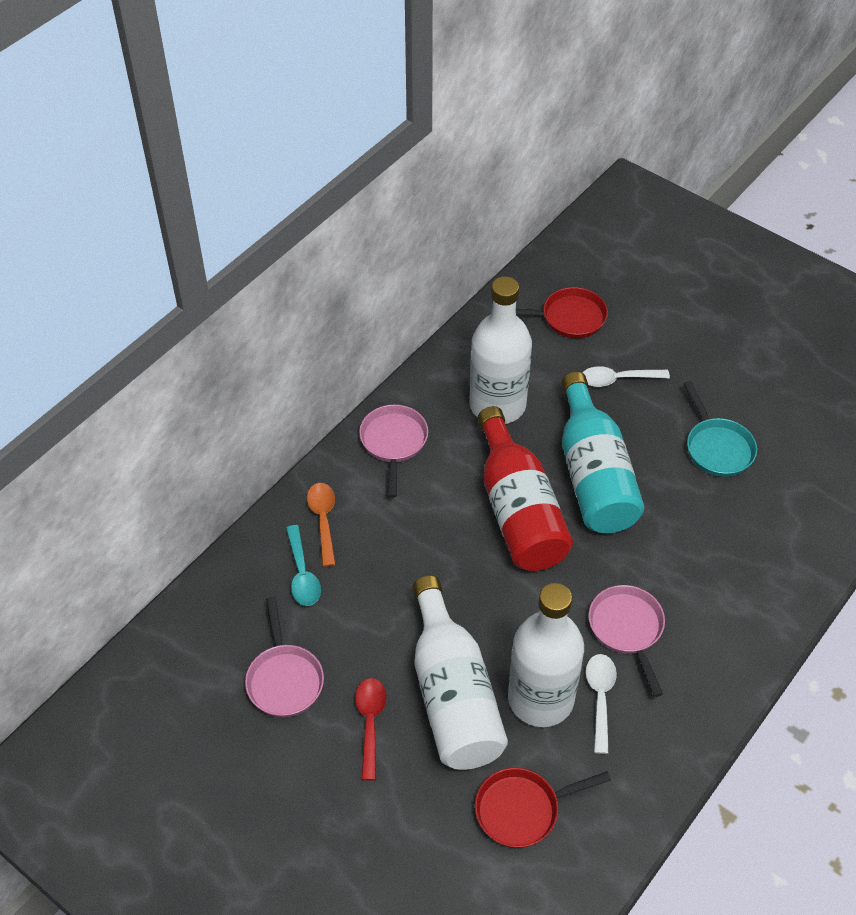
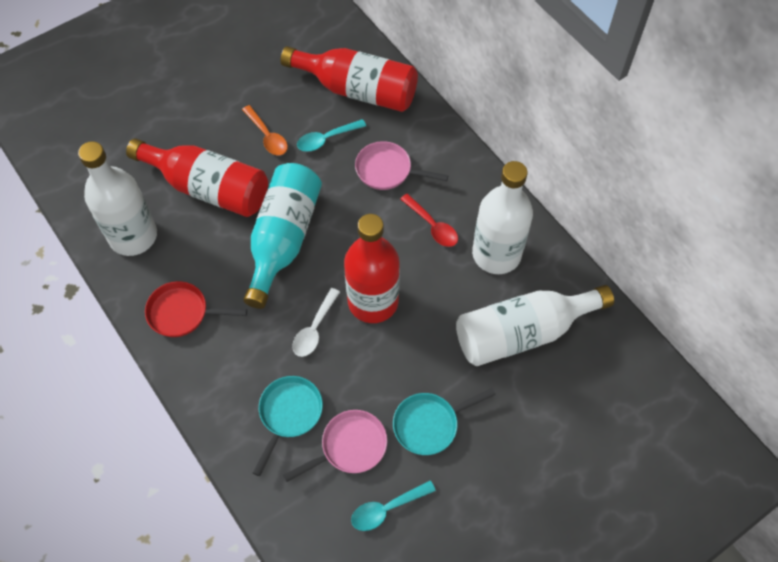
pink pan: 3 -> 2
red bottle: 1 -> 3
red pan: 2 -> 1
turquoise pan: 1 -> 2
turquoise spoon: 1 -> 2
white spoon: 2 -> 1

